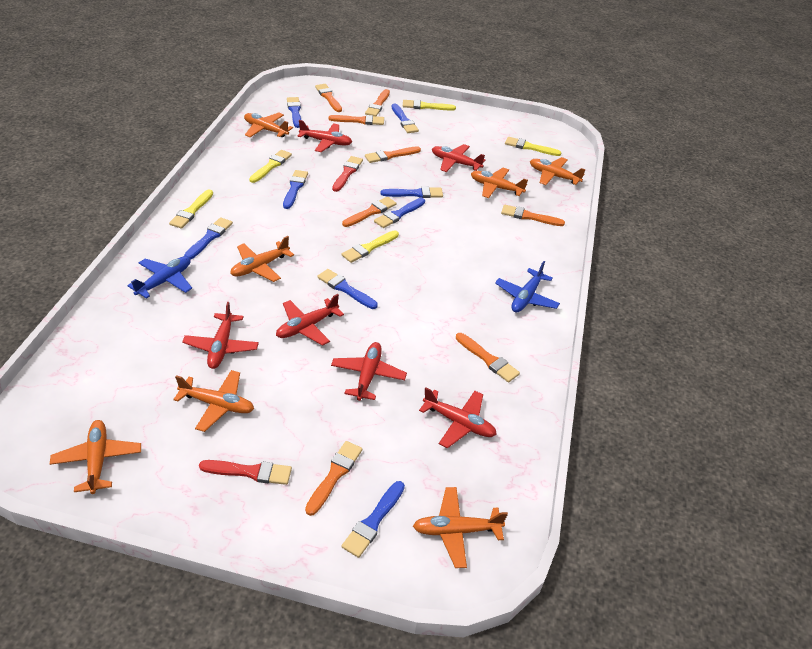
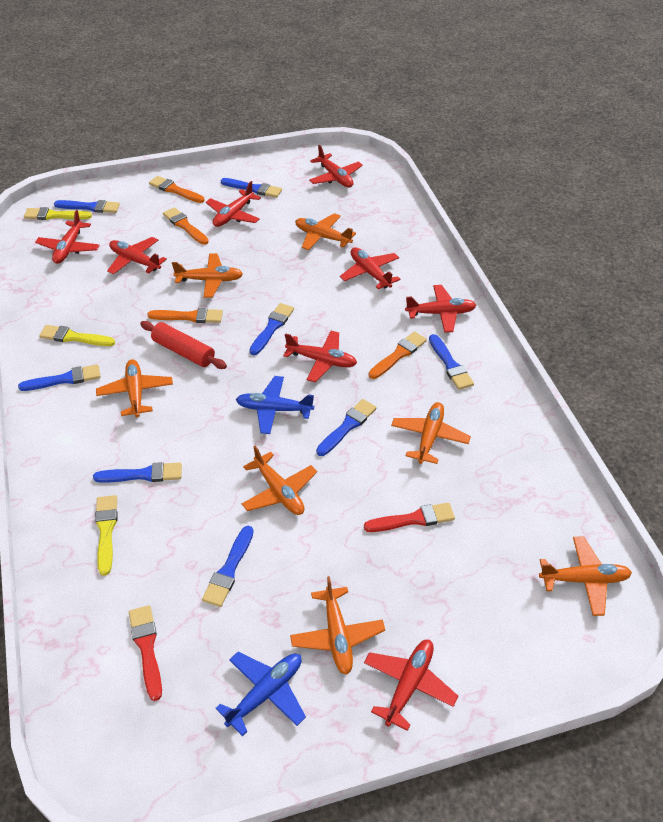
orange brush: 8 -> 4
red plane: 6 -> 8
red rolling pin: 0 -> 1
yellow brush: 5 -> 3

